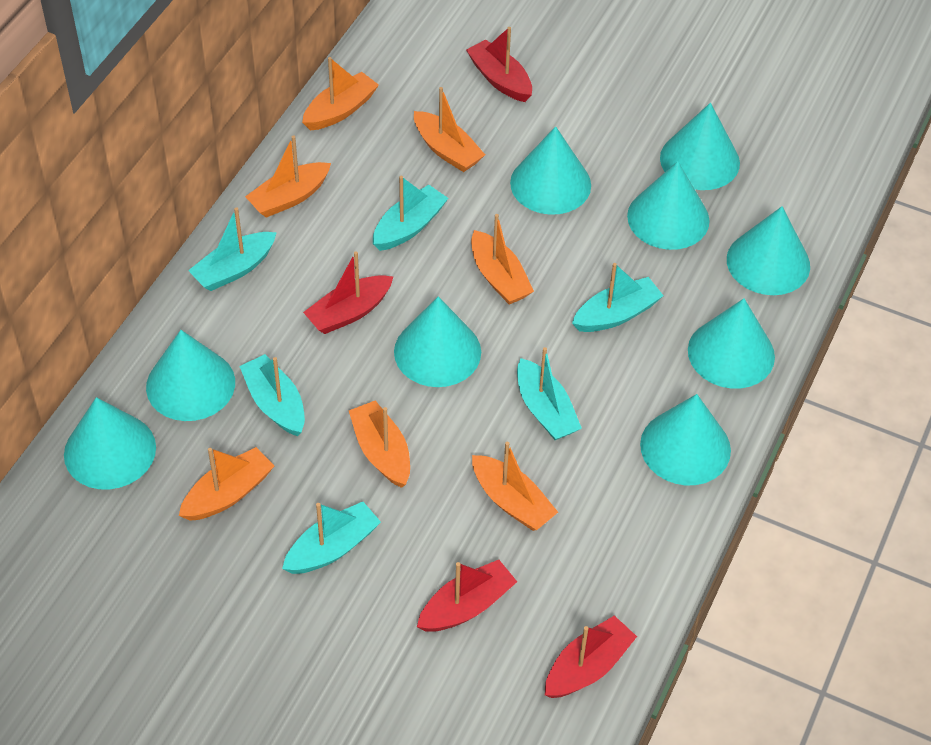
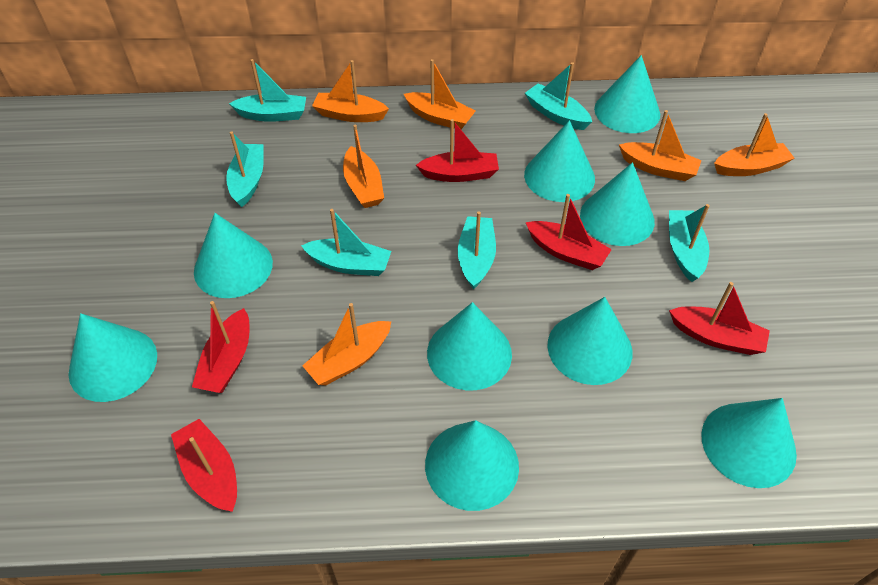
orange boat: 7 -> 6
red boat: 4 -> 5

